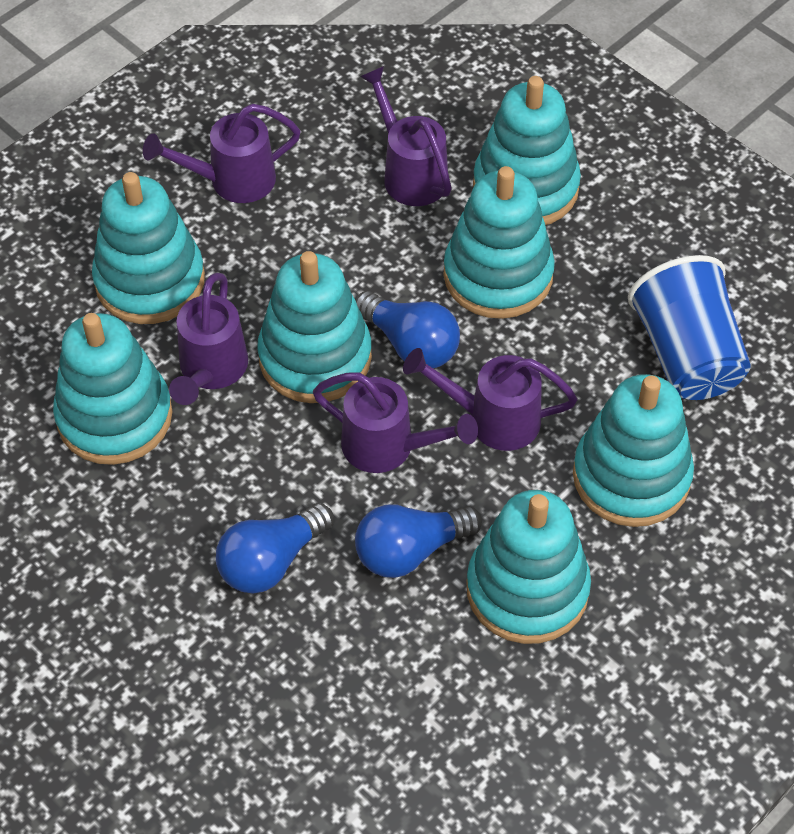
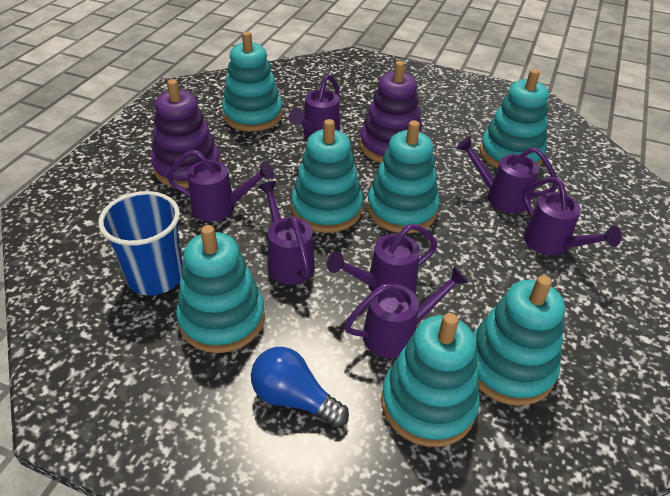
blue light bulb: 3 -> 1
purple stacking toy: 0 -> 2
purple watering can: 5 -> 7

